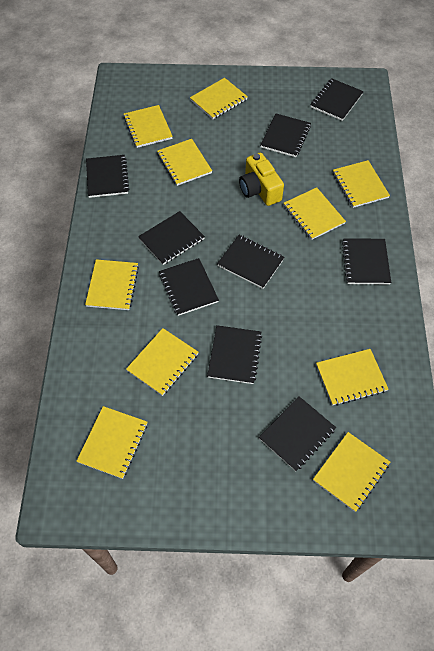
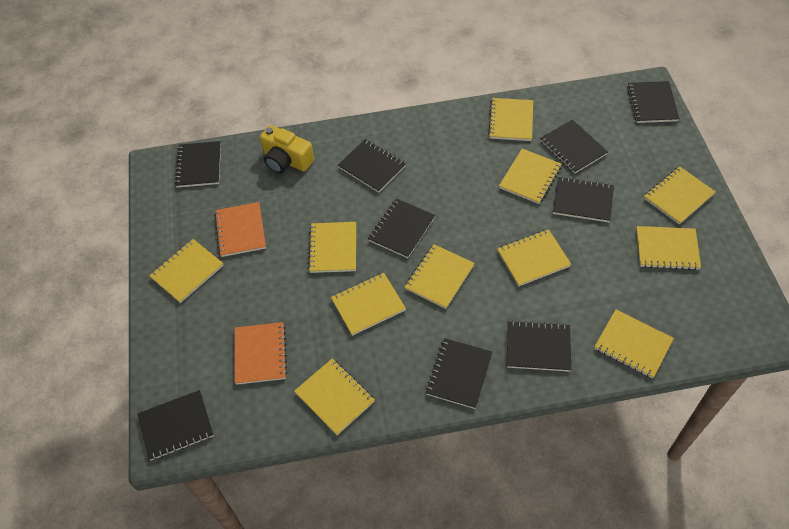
orange notebook: 0 -> 2
yellow notebook: 10 -> 11

